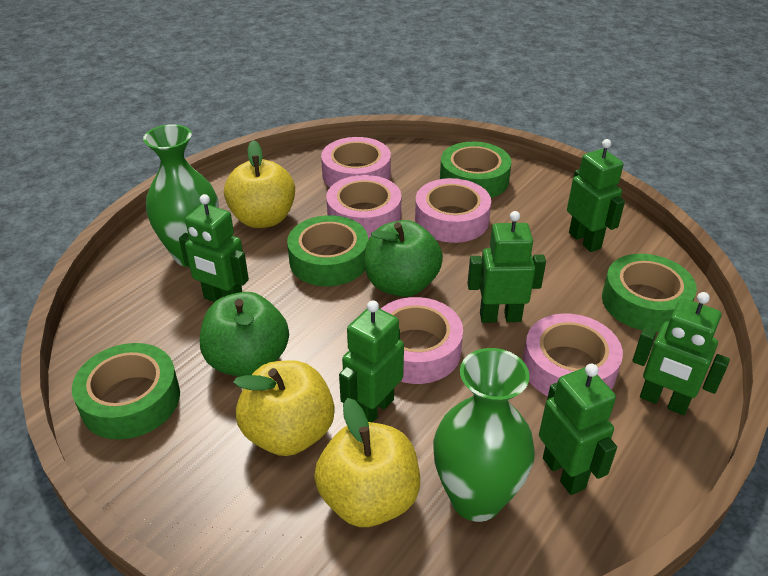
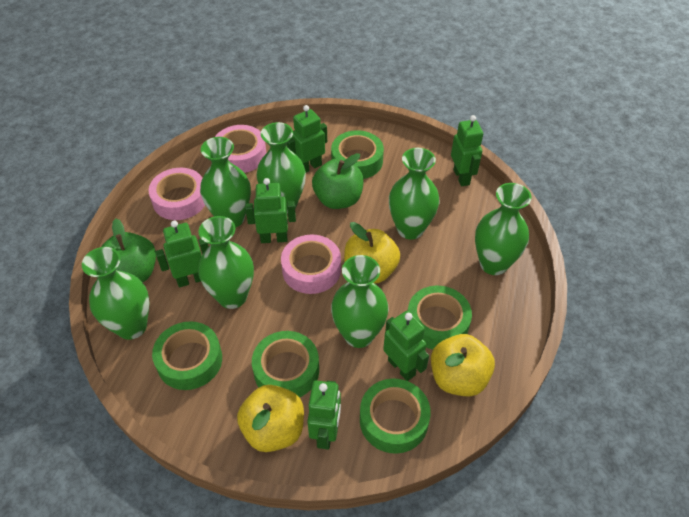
green tape: 4 -> 5
green vase: 2 -> 7
pink tape: 5 -> 3

